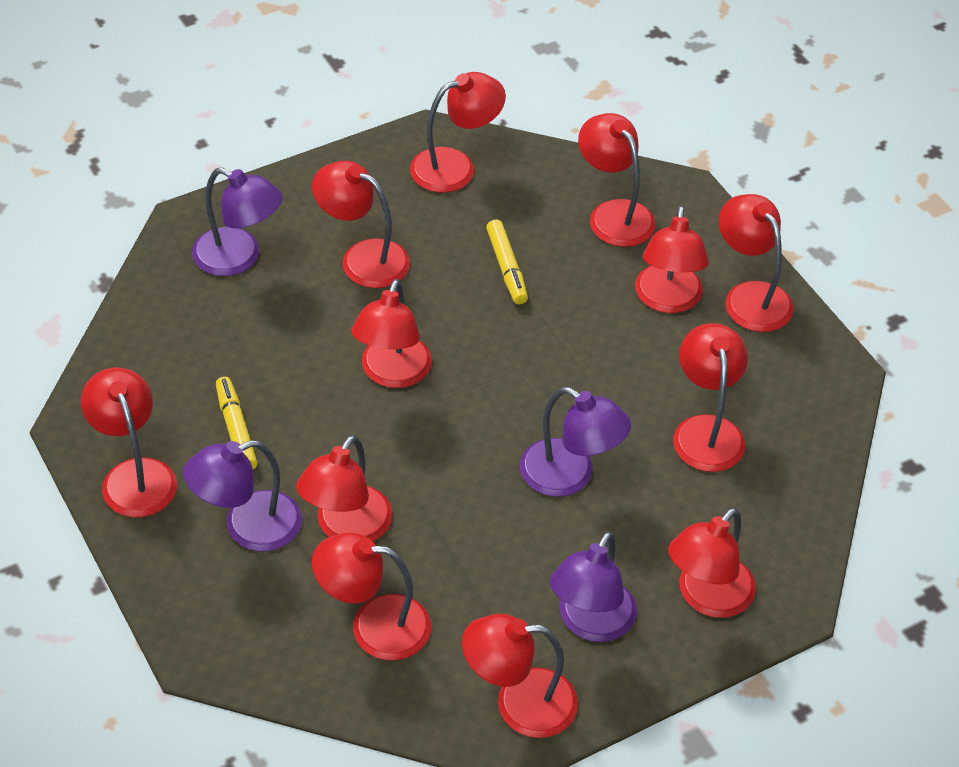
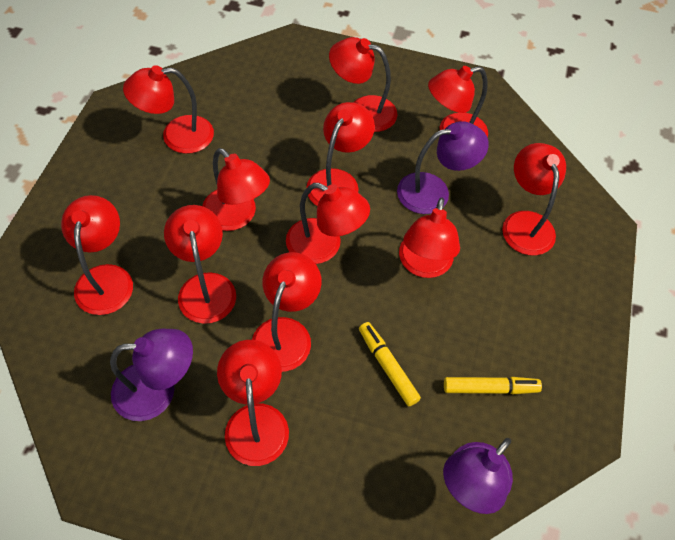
purple lamp: 4 -> 3

